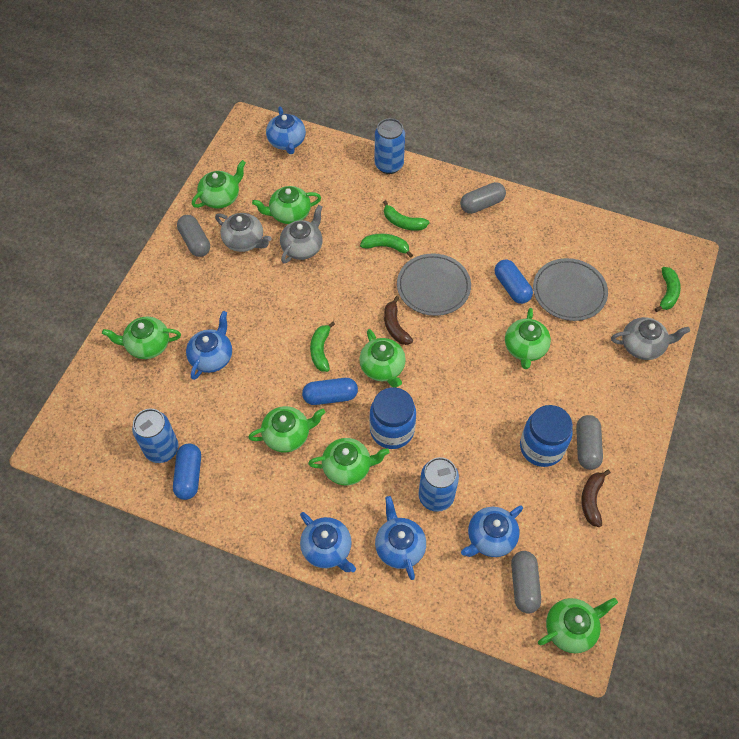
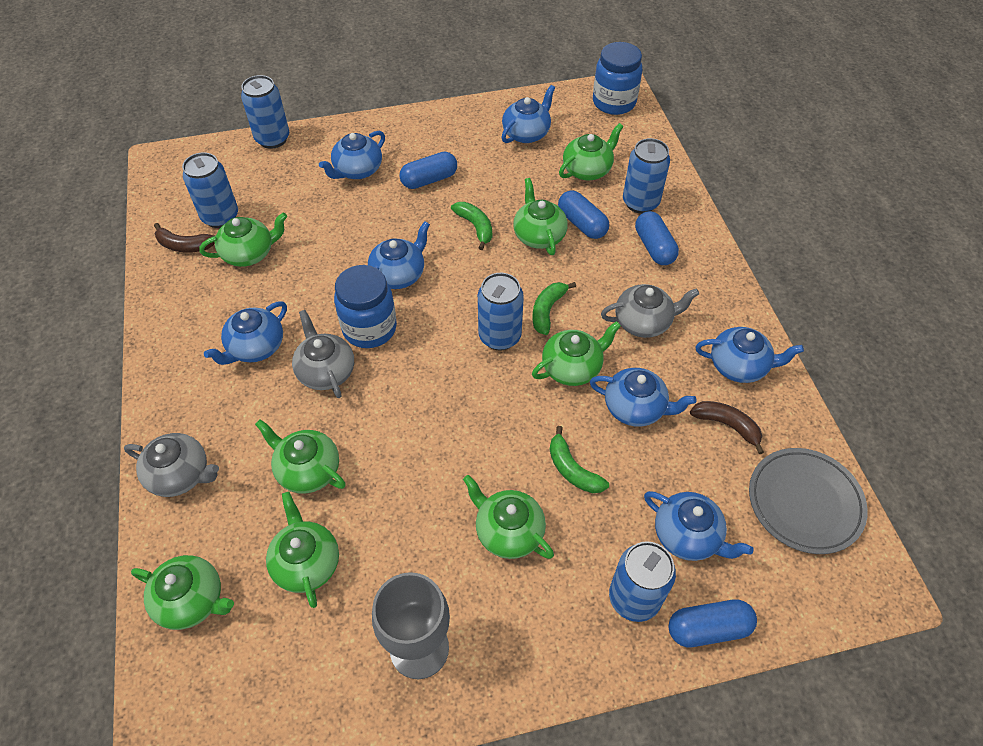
blue can: 3 -> 5
blue capsule: 3 -> 4
blue teapot: 5 -> 7
green banana: 4 -> 3
grey capsule: 4 -> 0
grey goblet: 0 -> 1
grey plate: 2 -> 1

